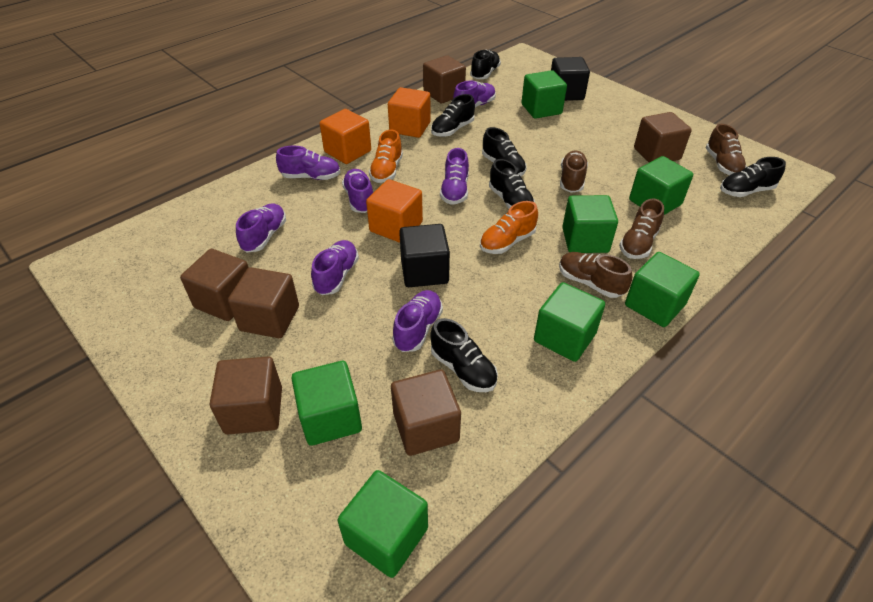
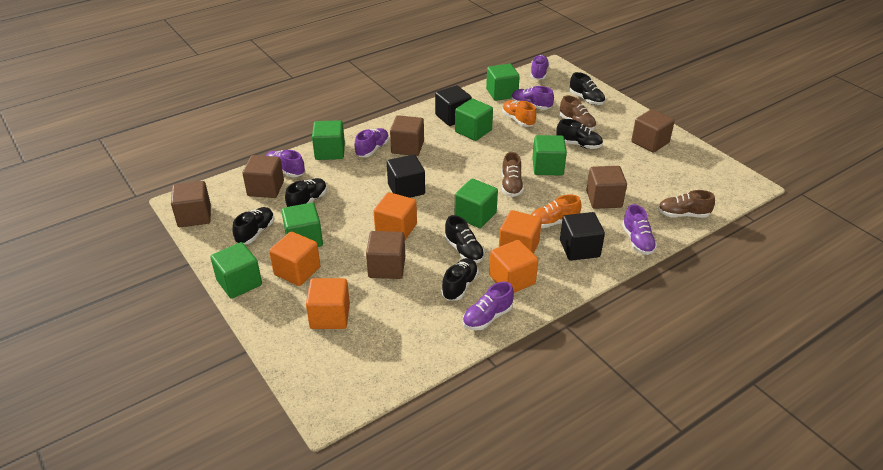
black cube: 2 -> 3
brown shoe: 4 -> 3
orange cube: 3 -> 5
purple shoe: 7 -> 6

